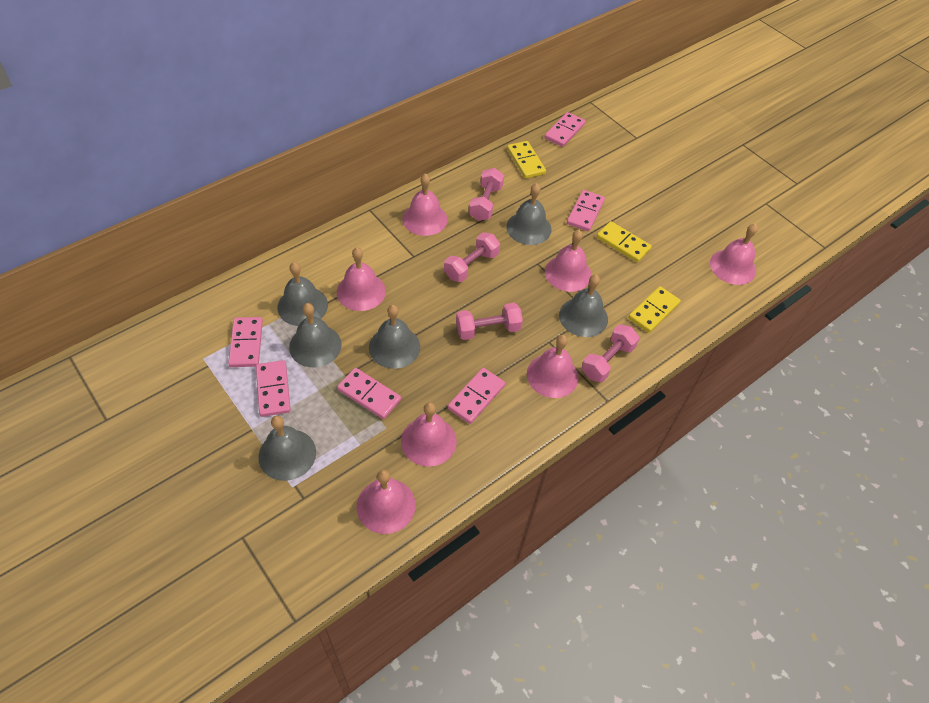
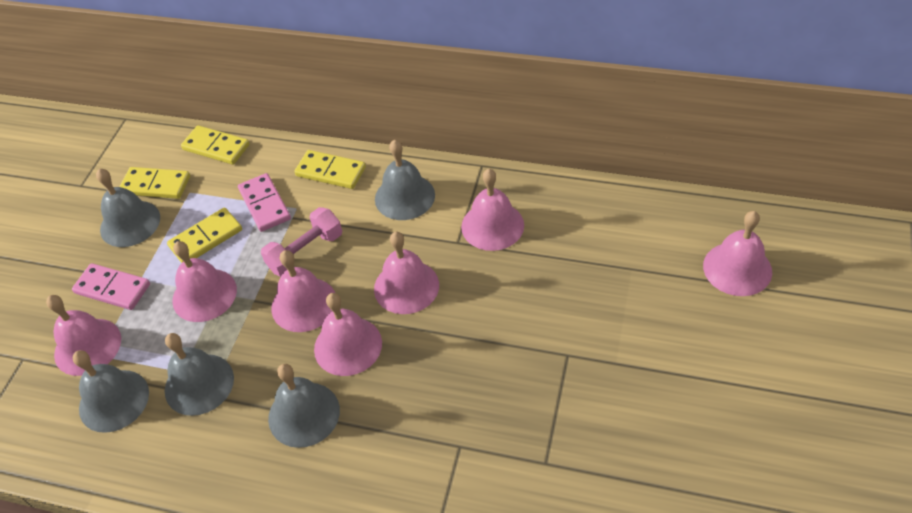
grey bell: 6 -> 5
pink domino: 6 -> 2
pink dumbbell: 4 -> 1
yellow domino: 3 -> 4

